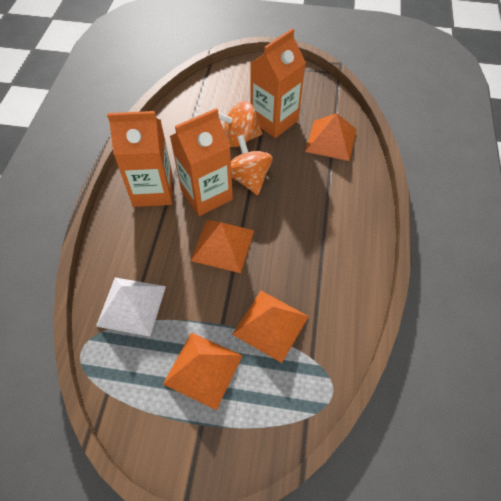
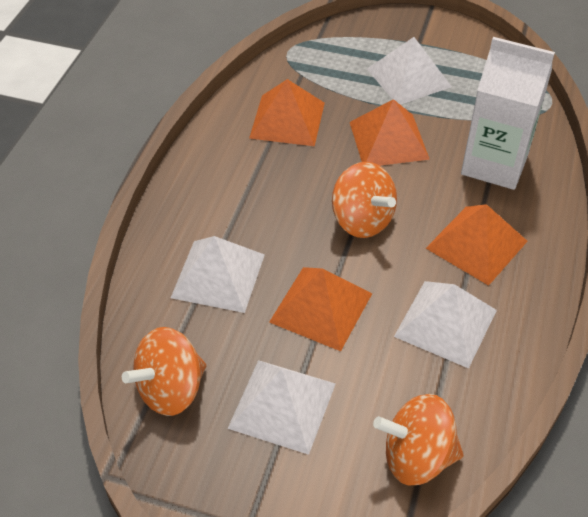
orange carton: 3 -> 0
orange spinning top: 2 -> 3
white carton: 0 -> 1
white pyramid: 1 -> 4

